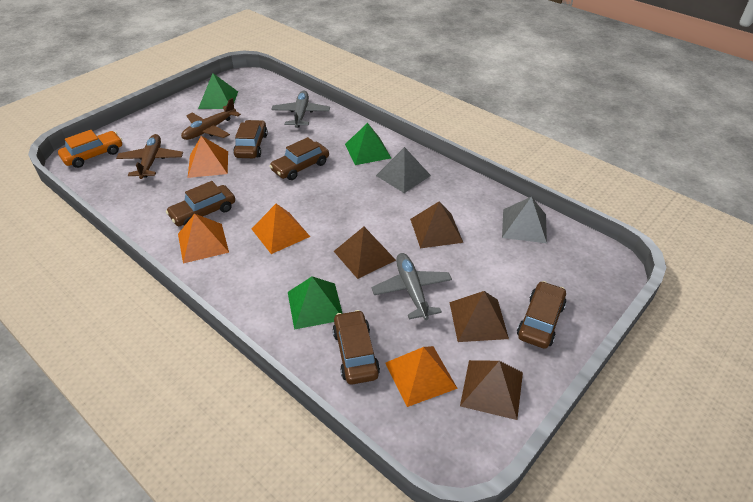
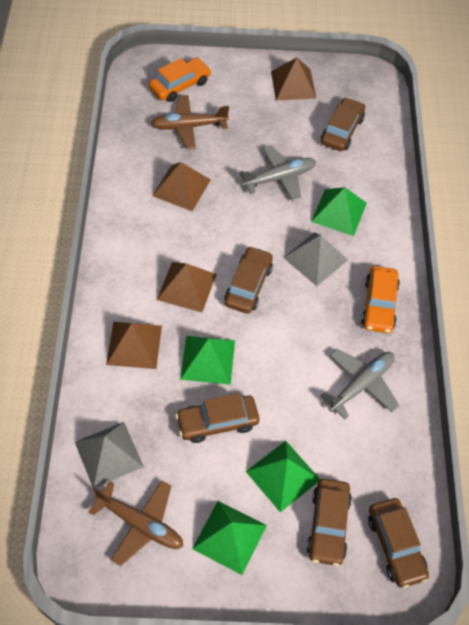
green pyramid: 3 -> 4
orange car: 1 -> 2
orange pyramid: 4 -> 0

